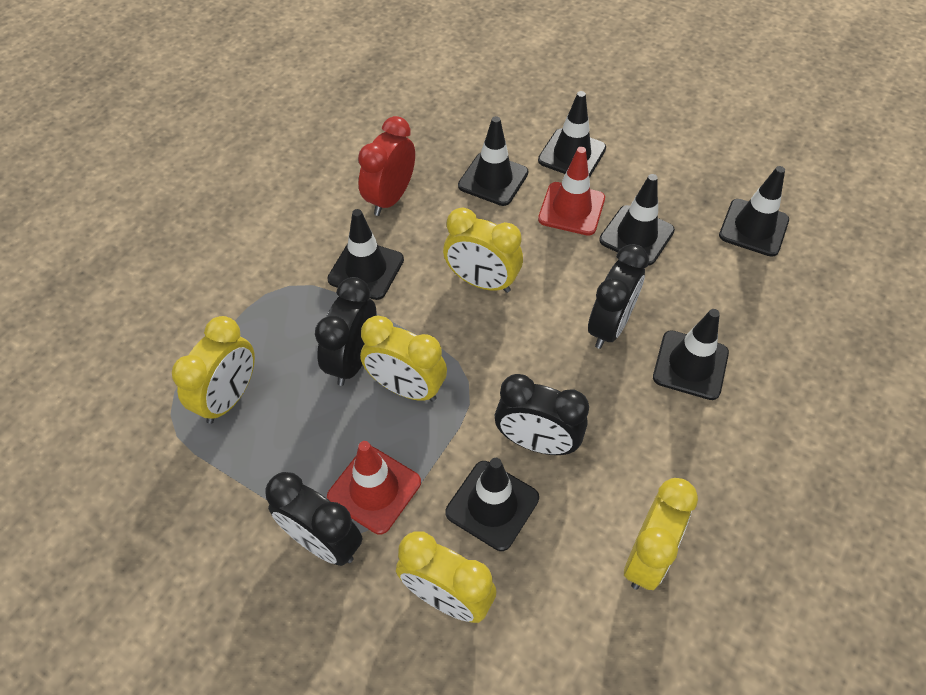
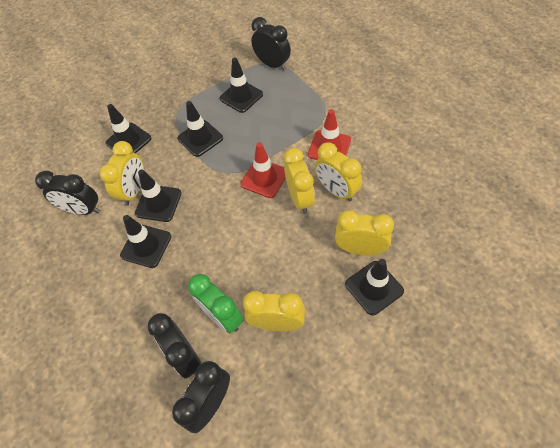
black traffic cone: 7 -> 6
green clock: 0 -> 1
red clock: 1 -> 0

